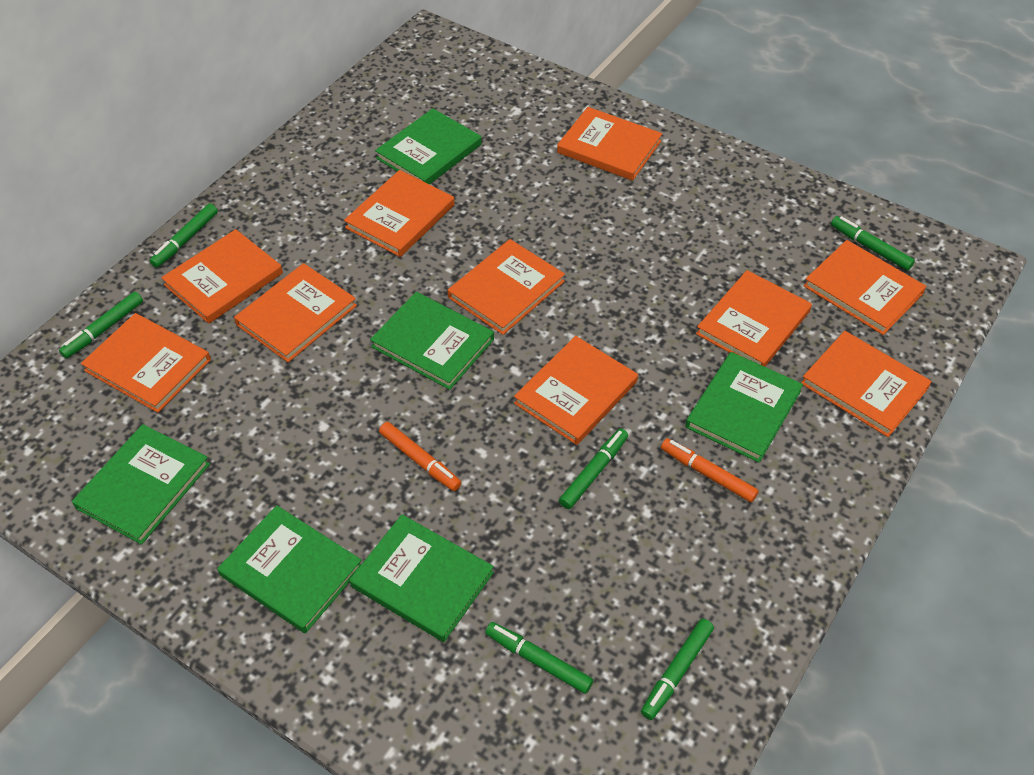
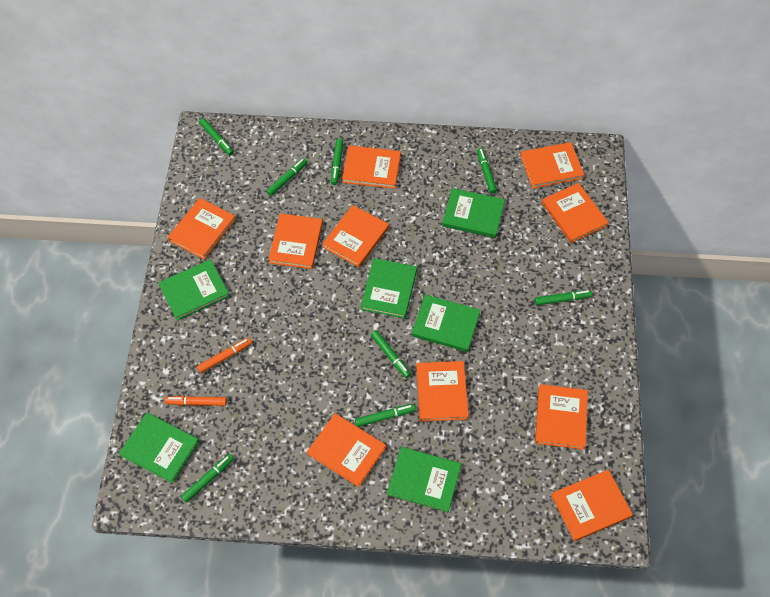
green marker: 6 -> 8

